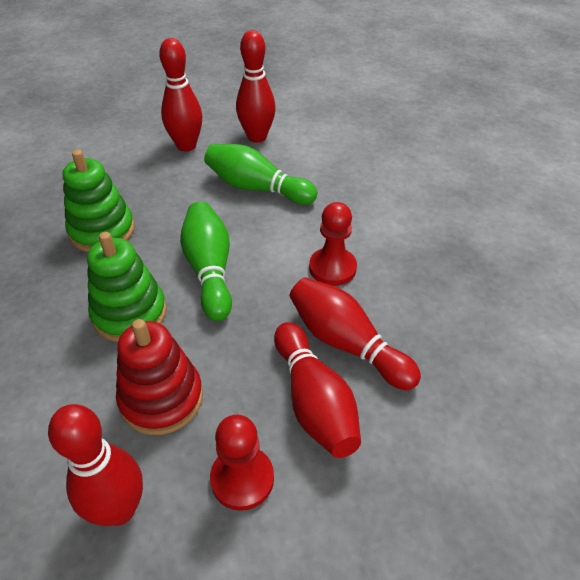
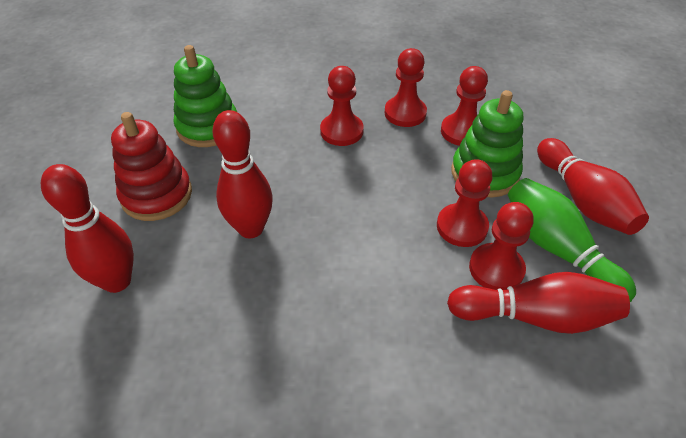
green bowling pin: 2 -> 1
red bowling pin: 5 -> 4
red pawn: 2 -> 5

